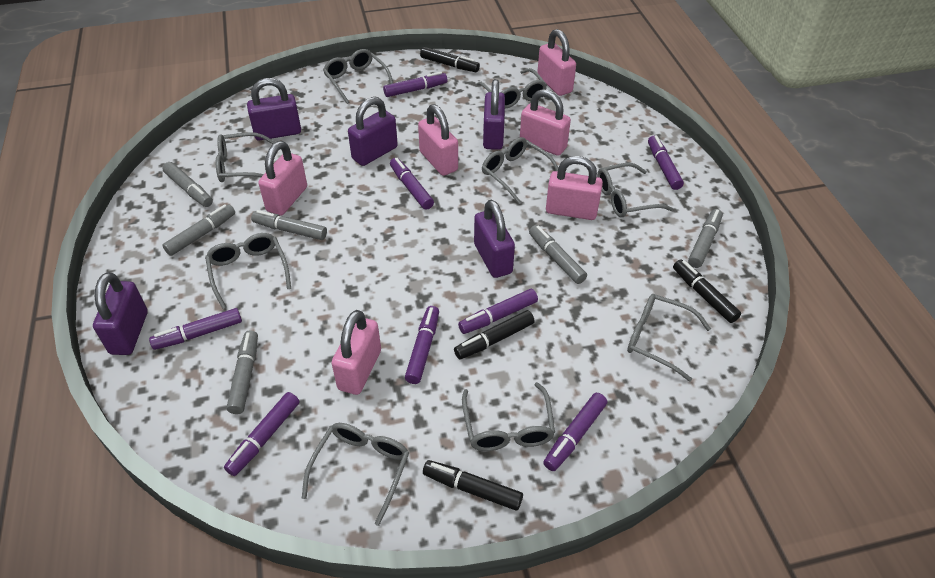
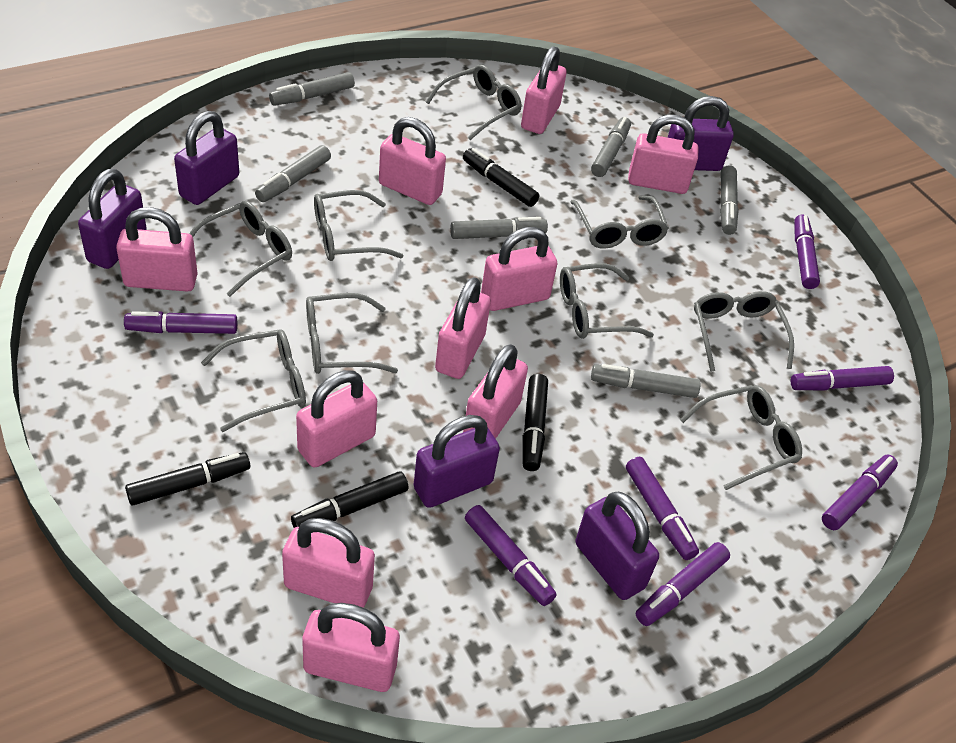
pink padlock: 6 -> 10
purple marker: 8 -> 7

